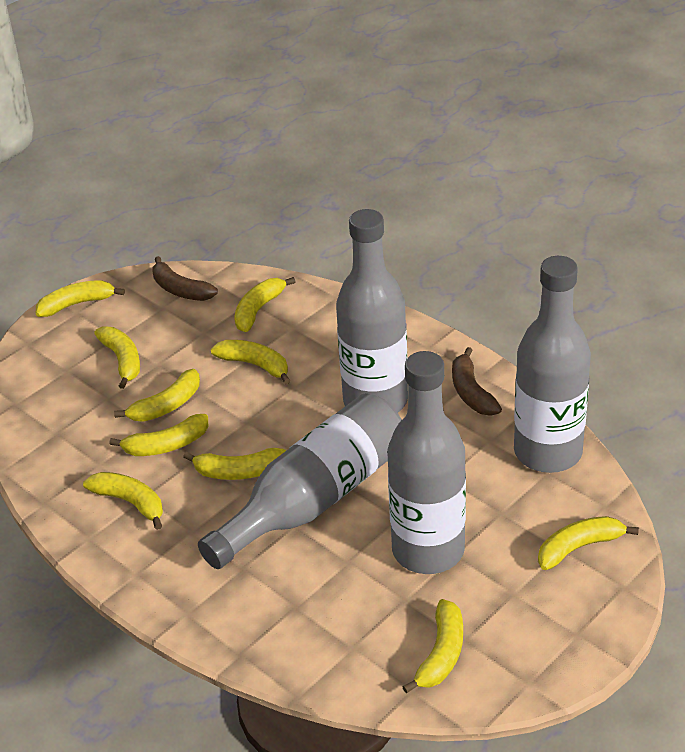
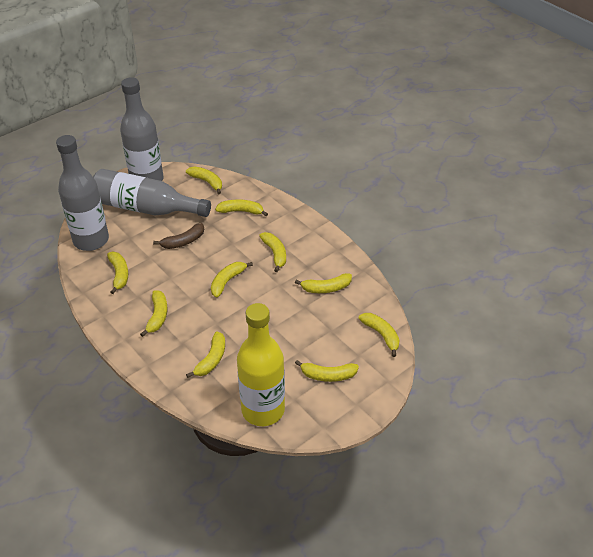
brown banana: 2 -> 1
grey bottle: 4 -> 3
yellow bottle: 0 -> 1

